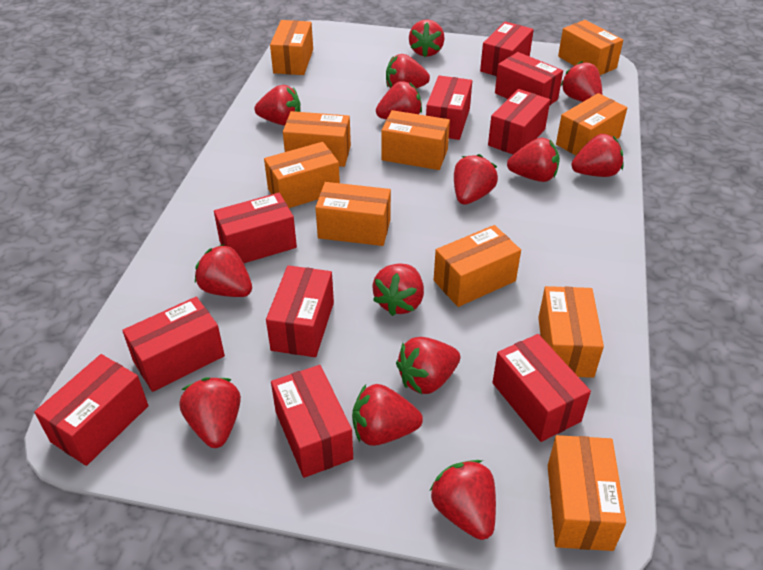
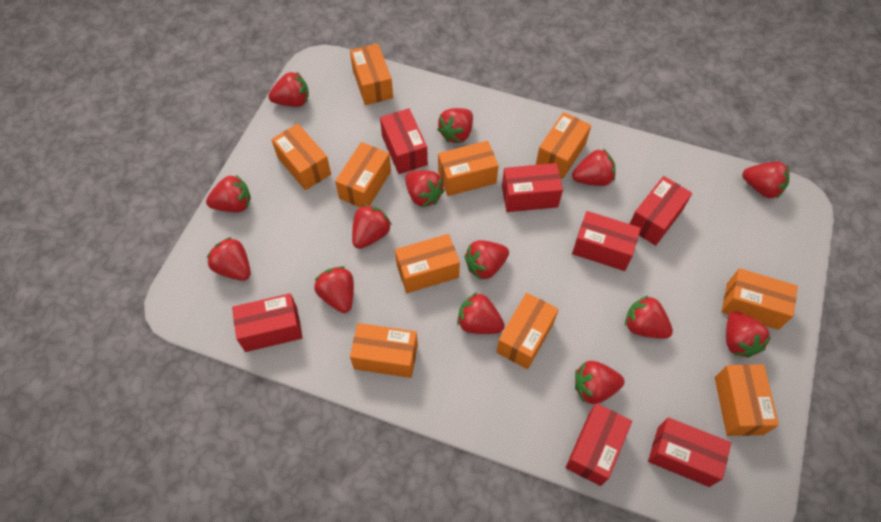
red box: 10 -> 7

